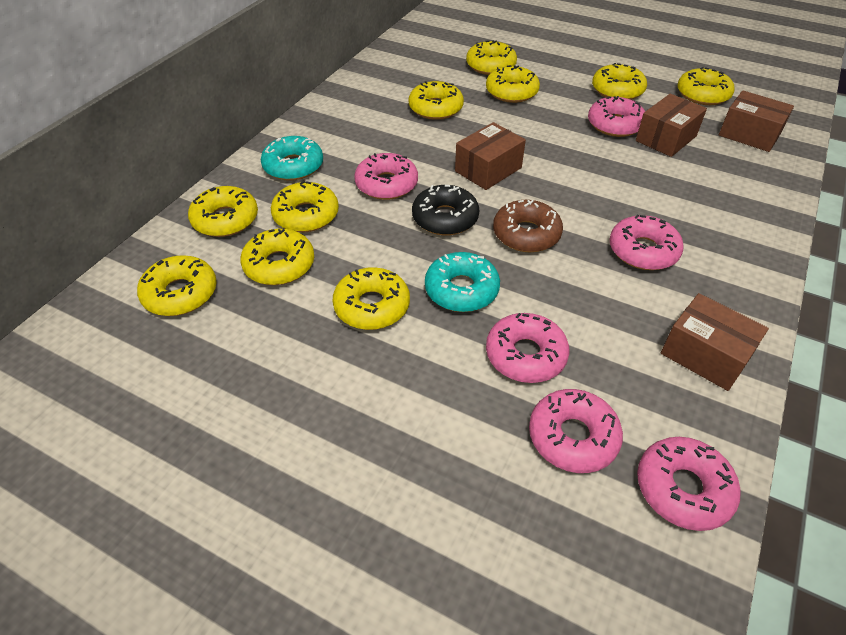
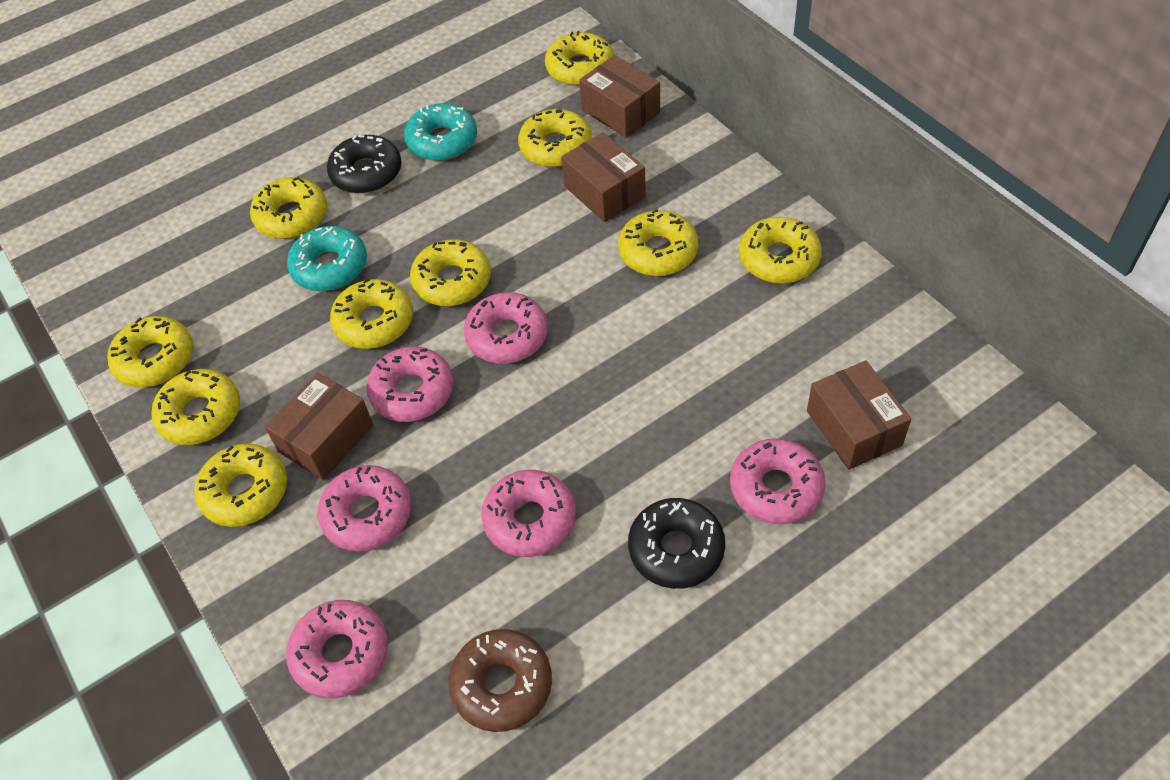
black donut: 1 -> 2

